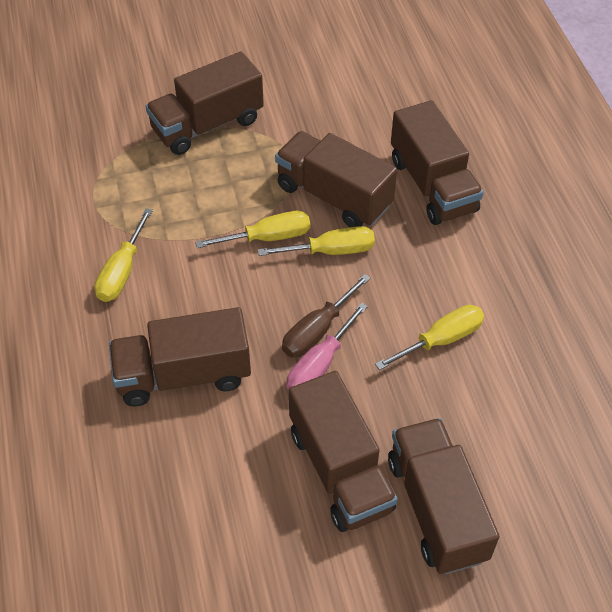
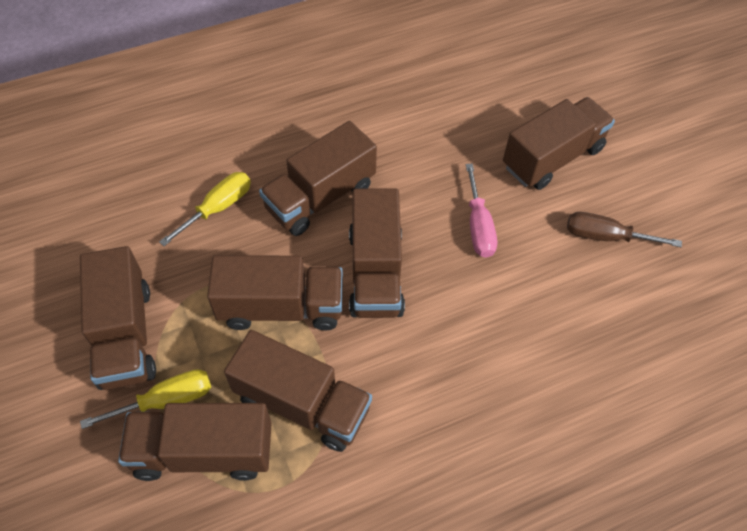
brown truck: 6 -> 7
yellow screwdriver: 4 -> 2

